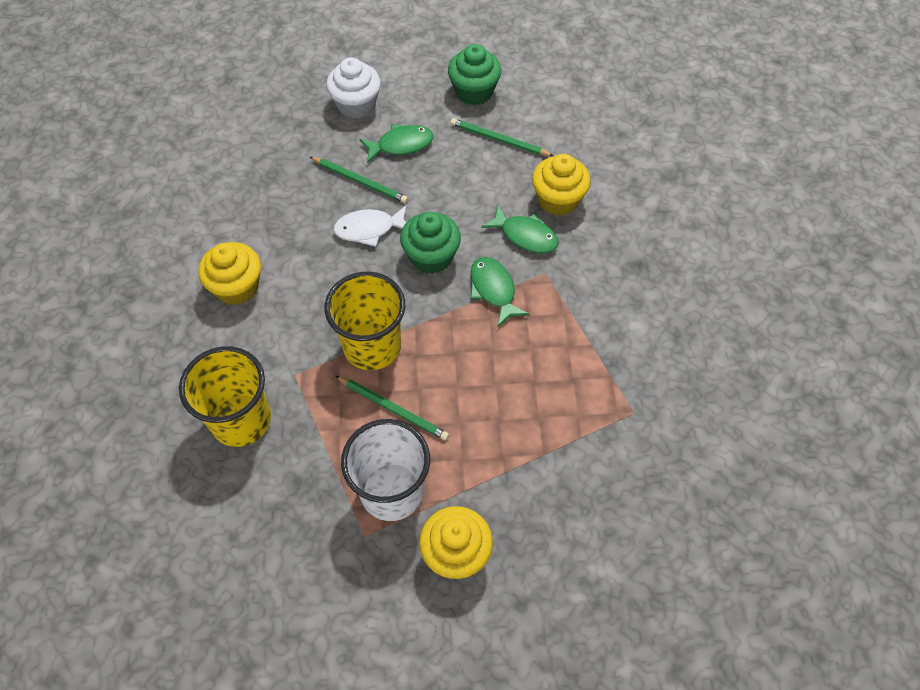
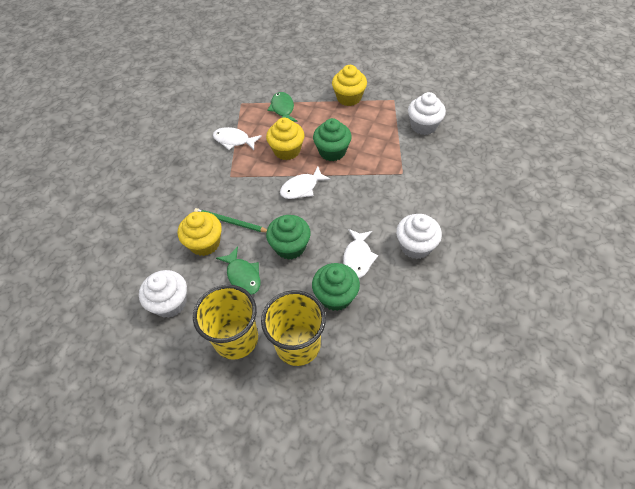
green cupcake: 2 -> 3
green fish: 3 -> 2
green pencil: 3 -> 1
white cup: 1 -> 0
white cupcake: 1 -> 3
white fish: 1 -> 3

